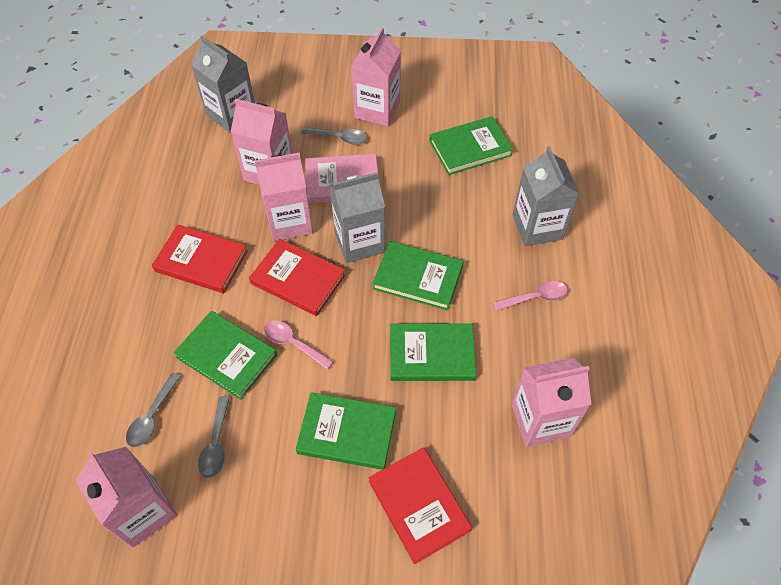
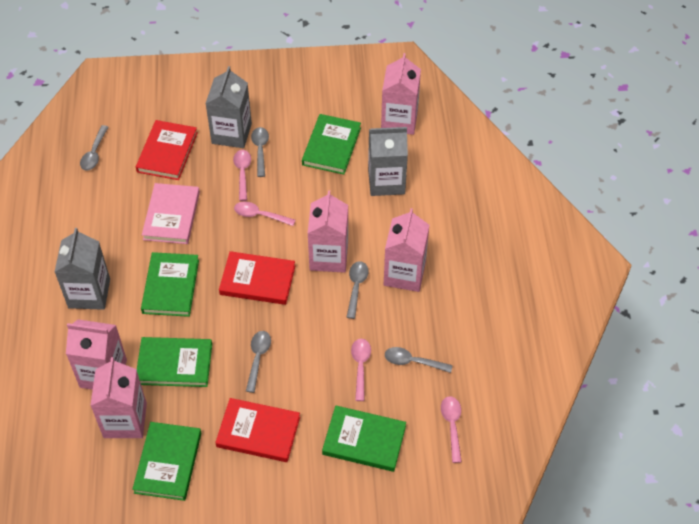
grey spoon: 3 -> 5
pink spoon: 2 -> 4

